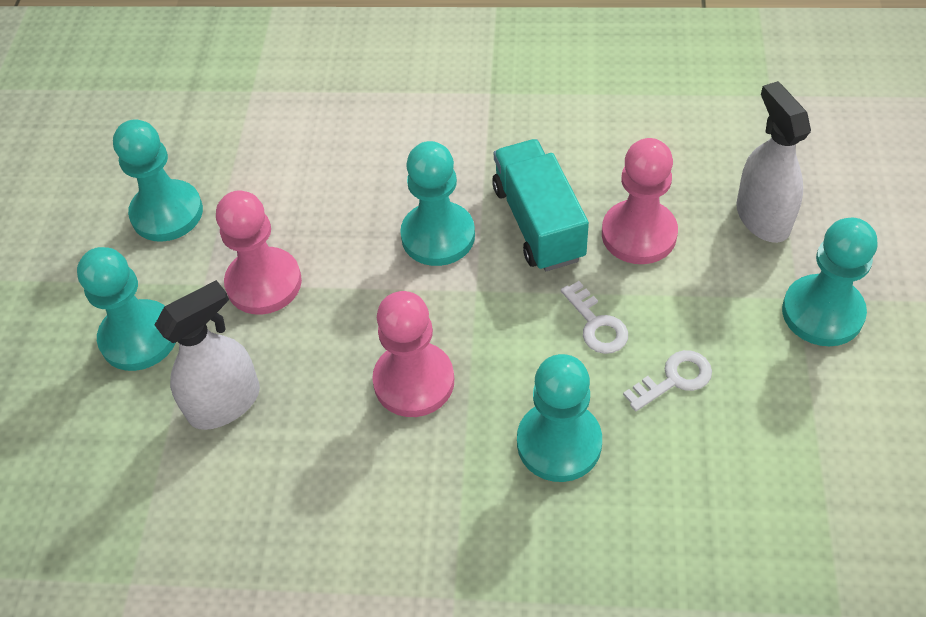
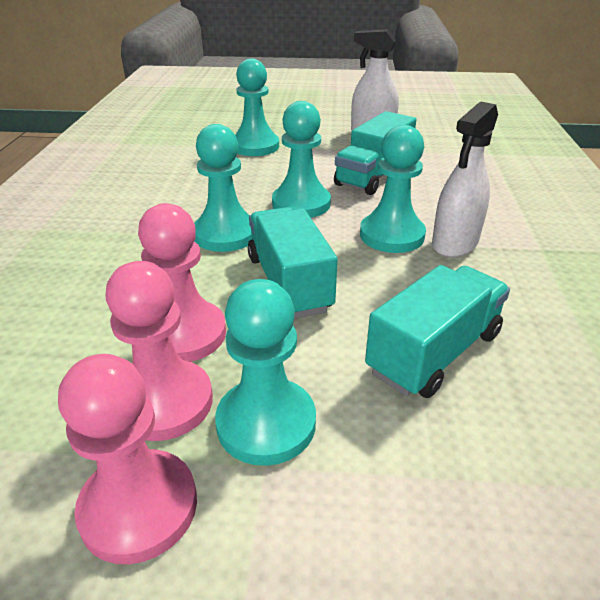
turquoise truck: 1 -> 3
white key: 2 -> 0

